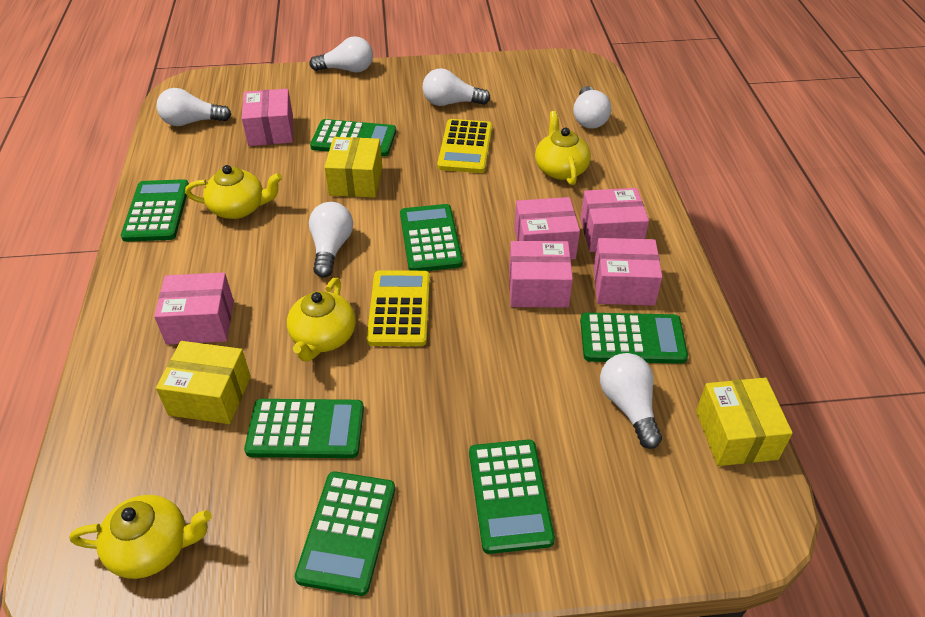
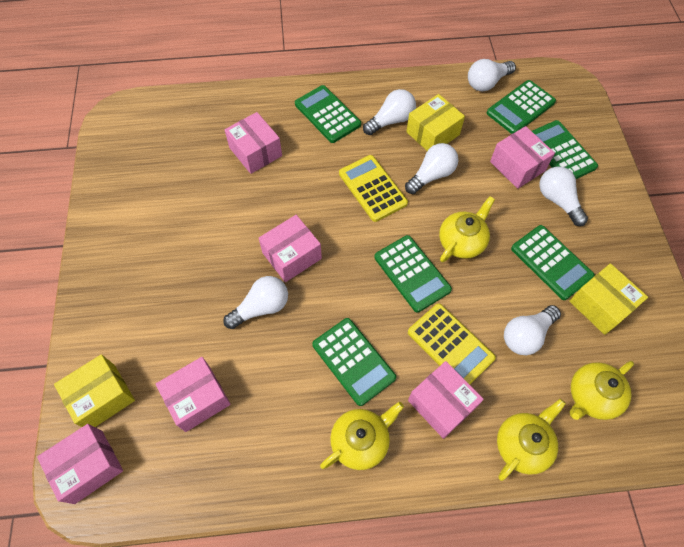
green calculator: 7 -> 6

